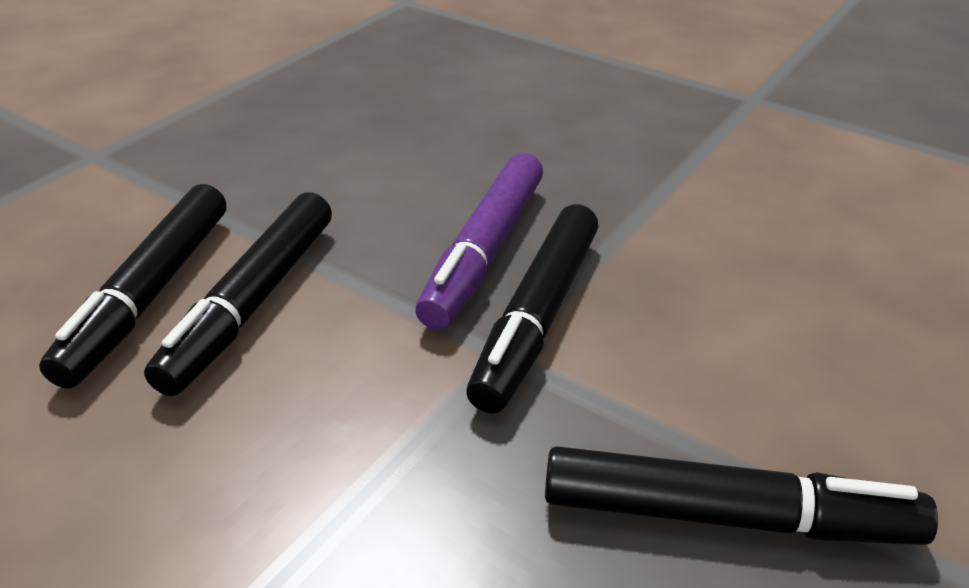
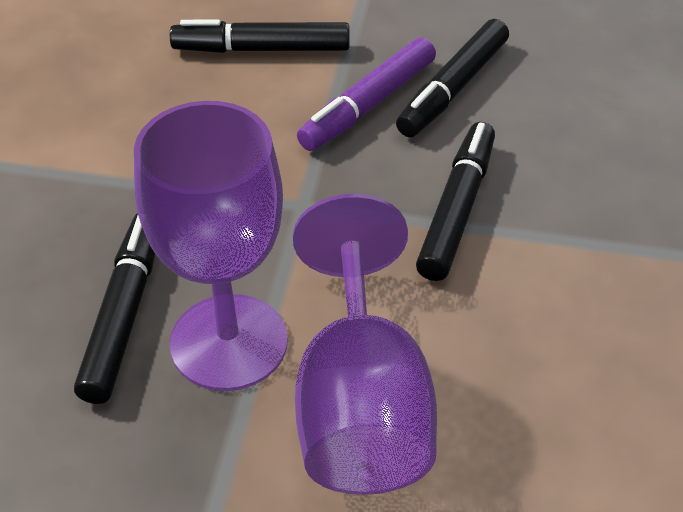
purple goblet: 0 -> 2

